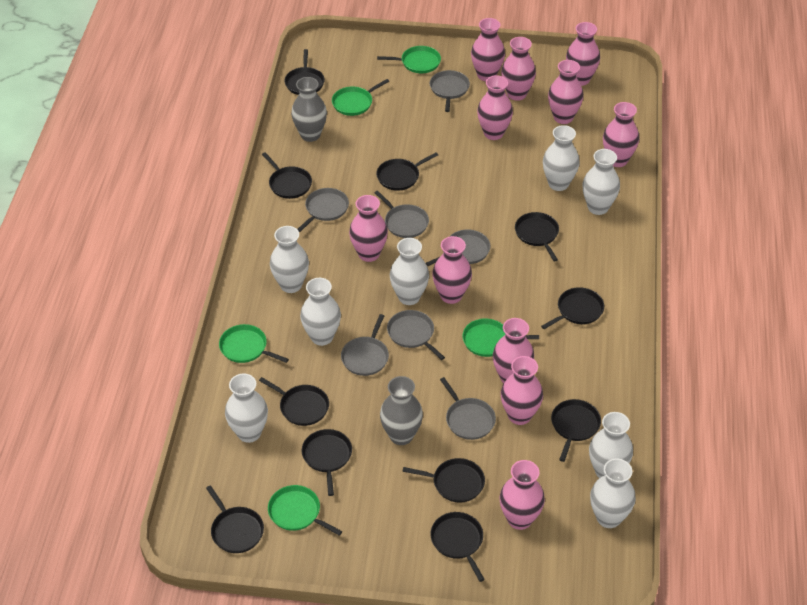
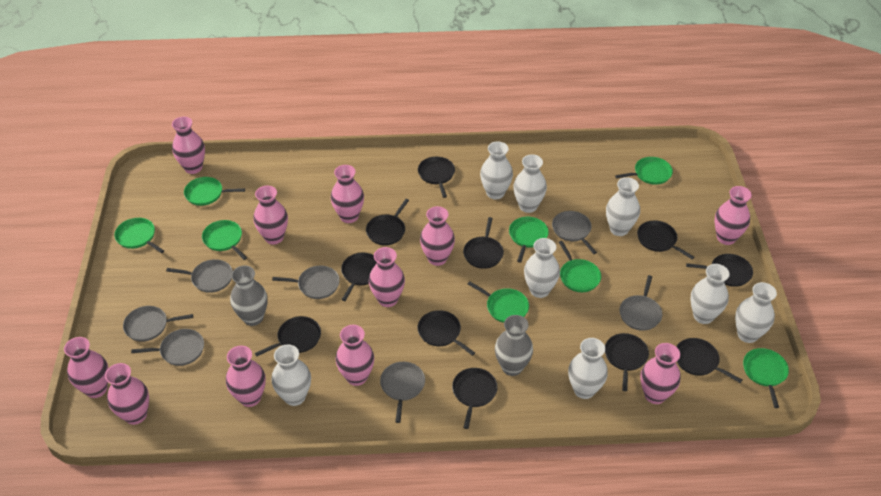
green pan: 5 -> 8

